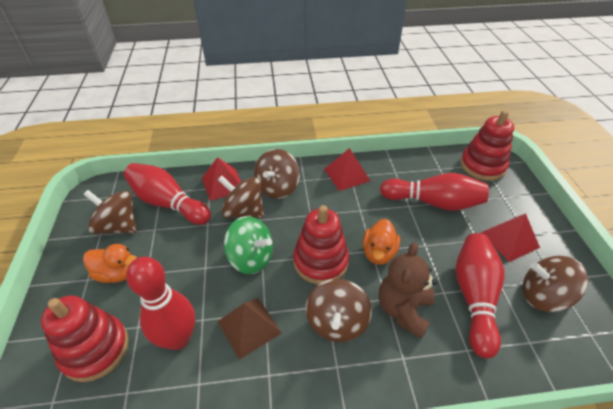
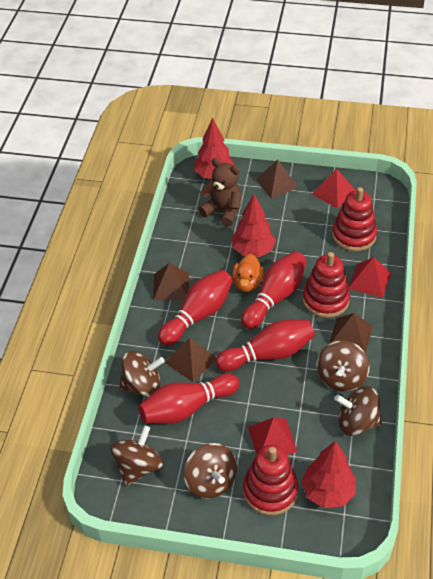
brown pyramid: 1 -> 4
green spinning top: 1 -> 0
orange duck: 2 -> 1
red tree: 0 -> 3

